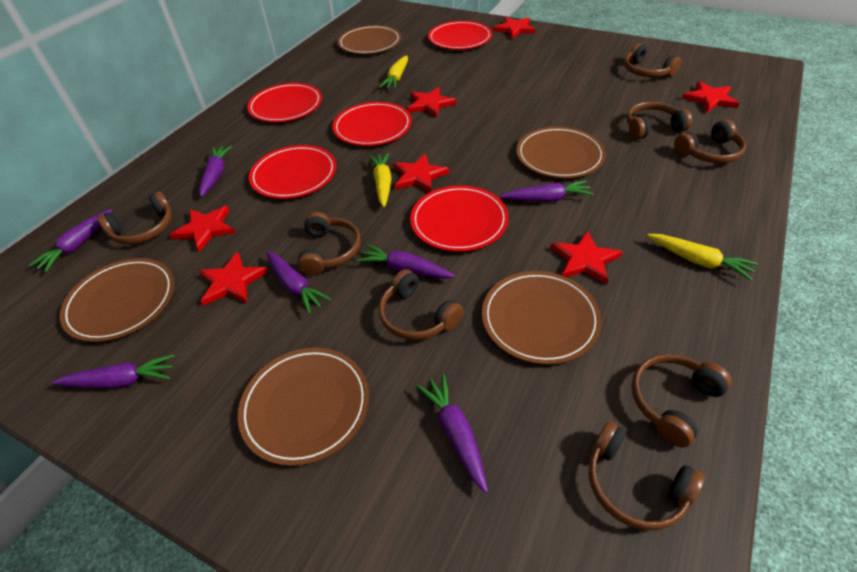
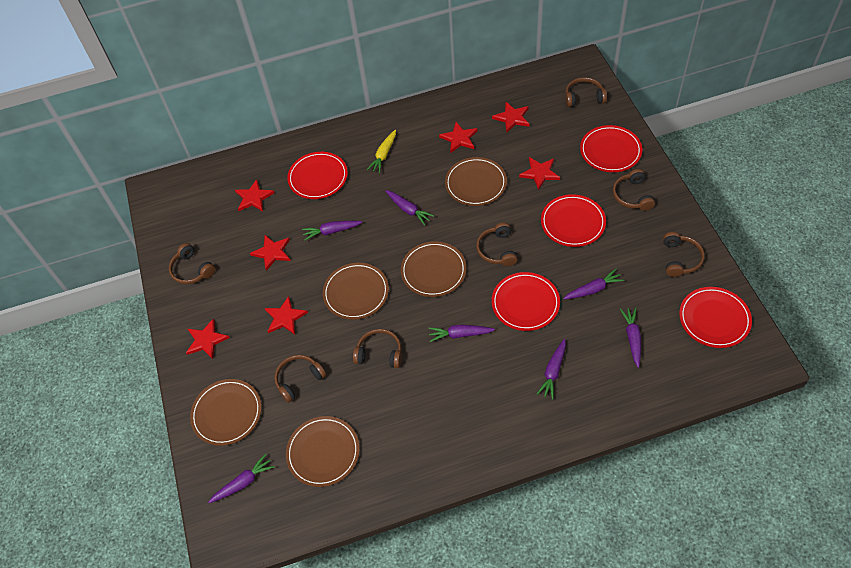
brown headphones: 8 -> 7
yellow carrot: 3 -> 1

